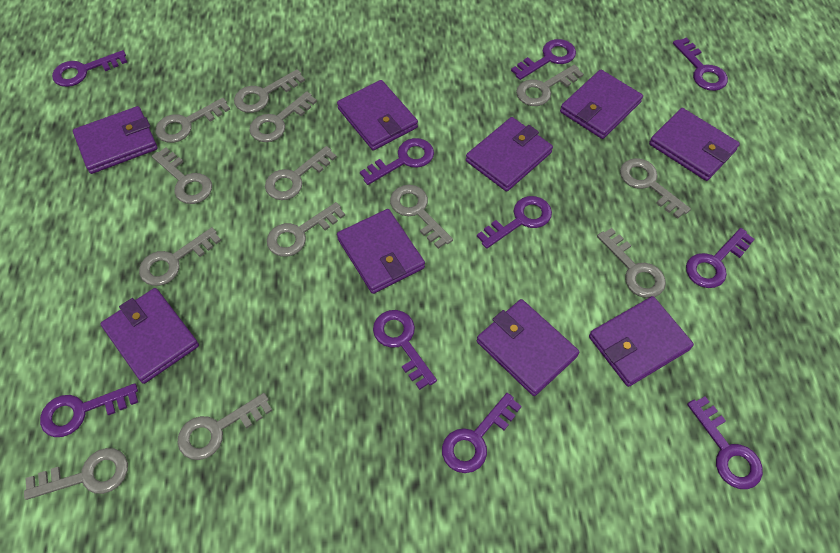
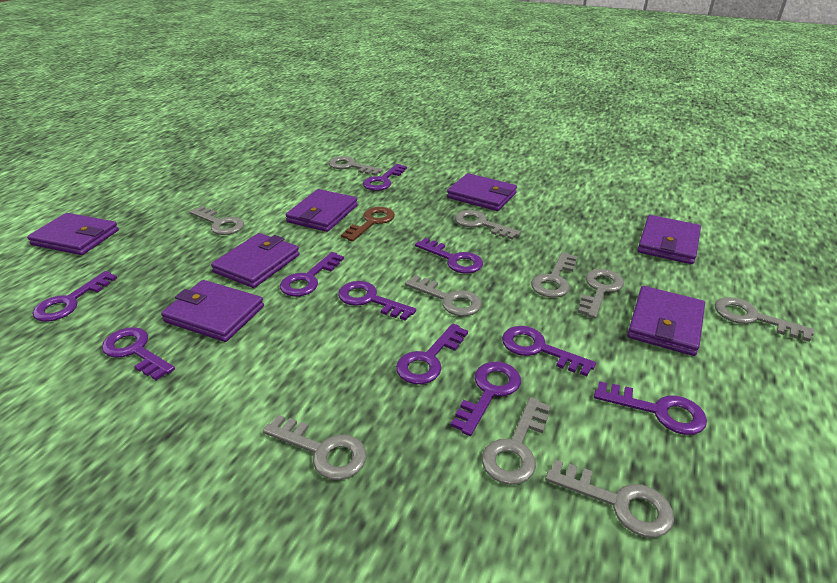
brown key: 0 -> 1
grey key: 13 -> 10
purple wallet: 9 -> 7

